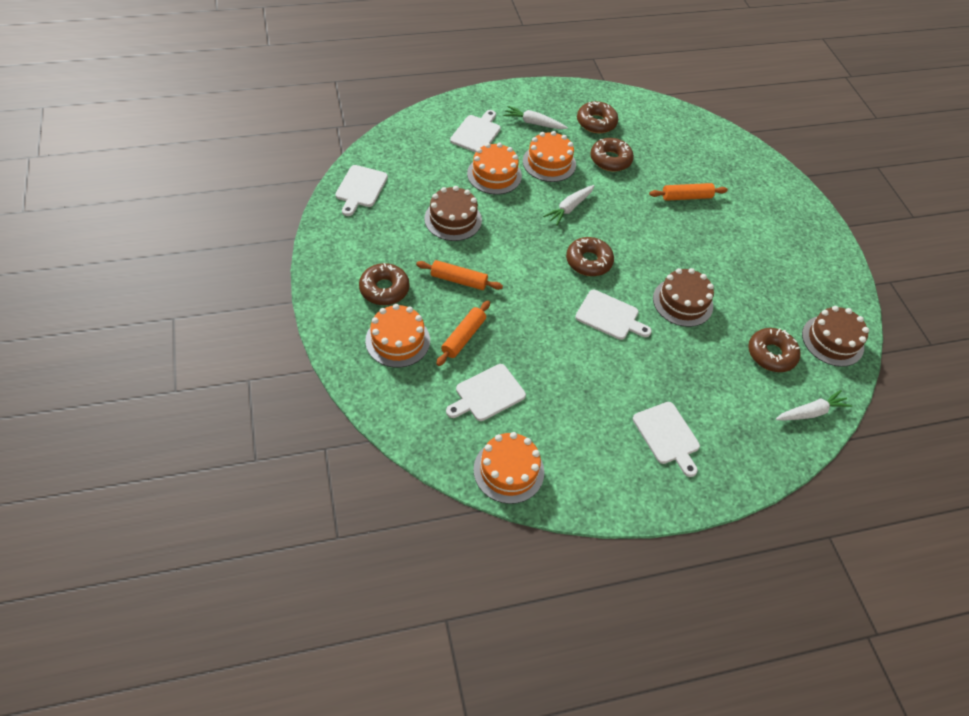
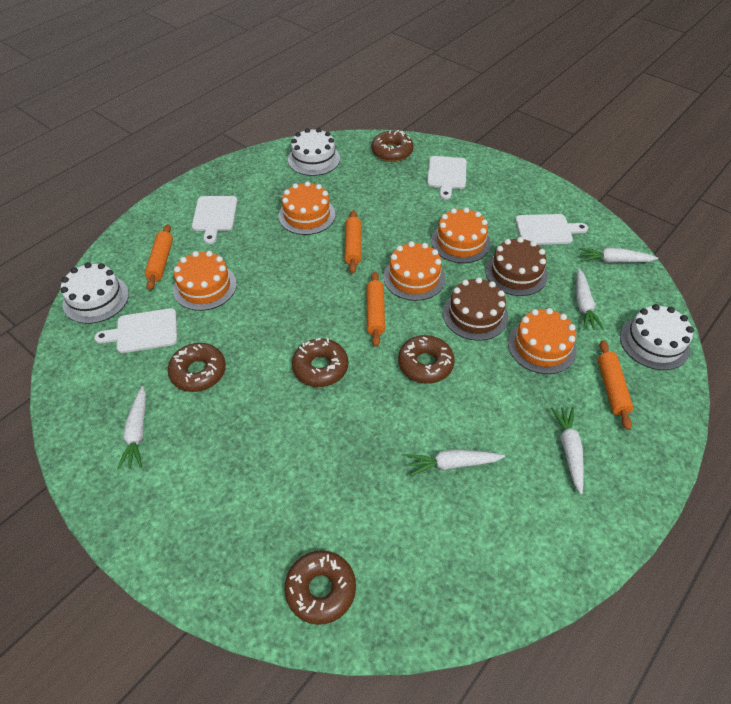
brown cake: 3 -> 2
orange cake: 4 -> 5
orange rolling pin: 3 -> 4
white cake: 0 -> 3
white carrot: 3 -> 5
white cutting board: 5 -> 4

